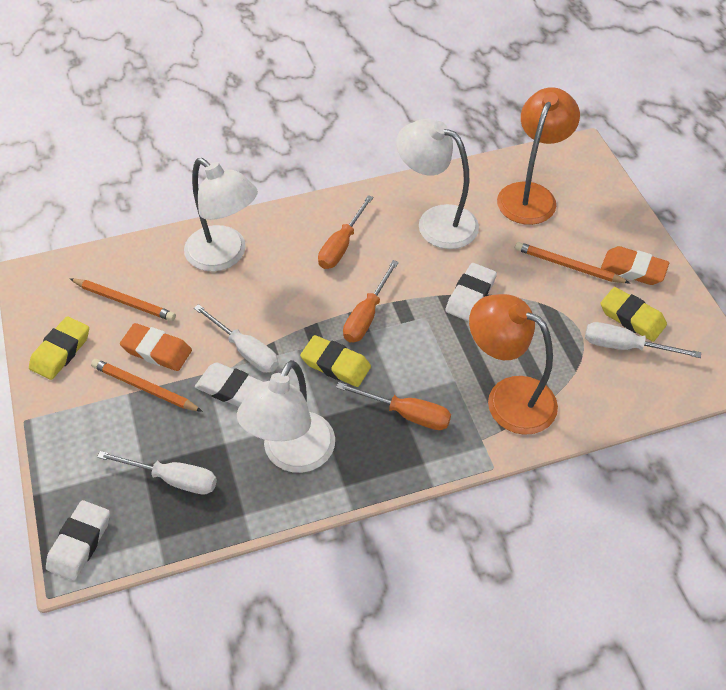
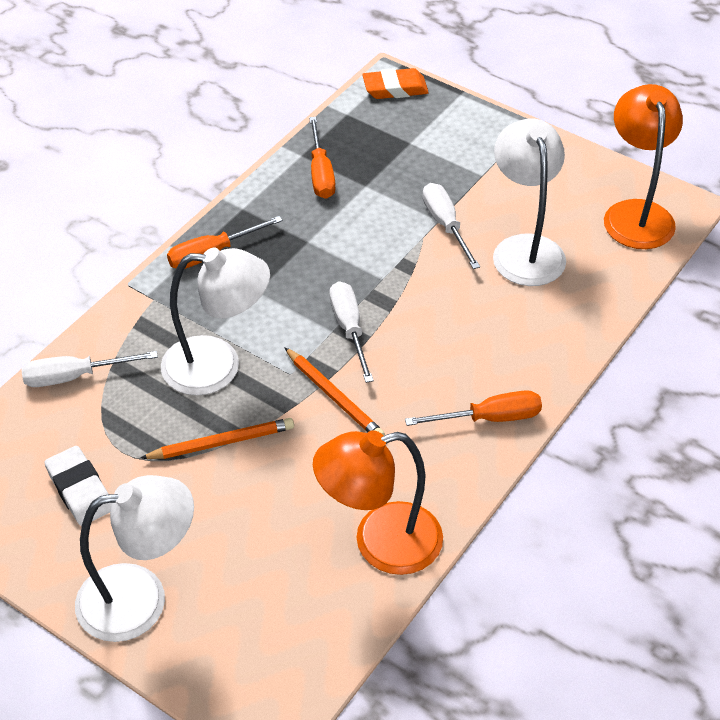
orange eraser: 2 -> 1
orange pencil: 3 -> 2
white eraser: 3 -> 1
yellow eraser: 3 -> 0

